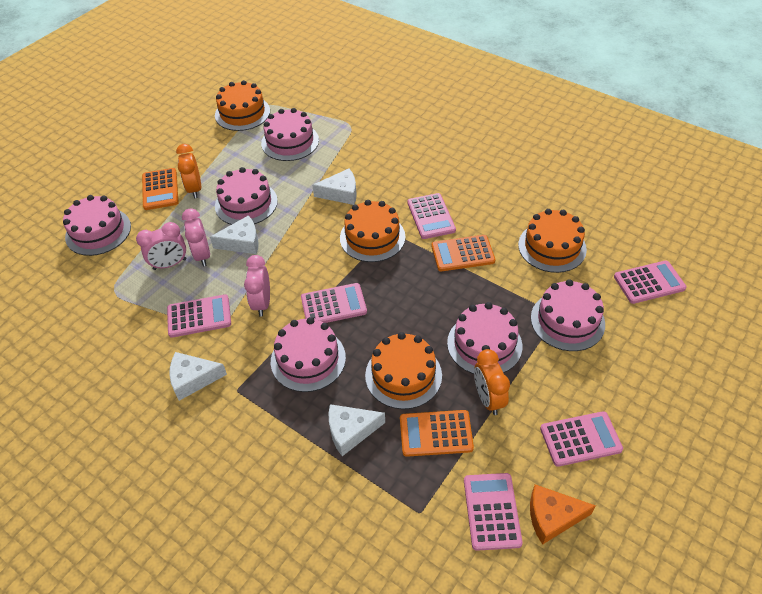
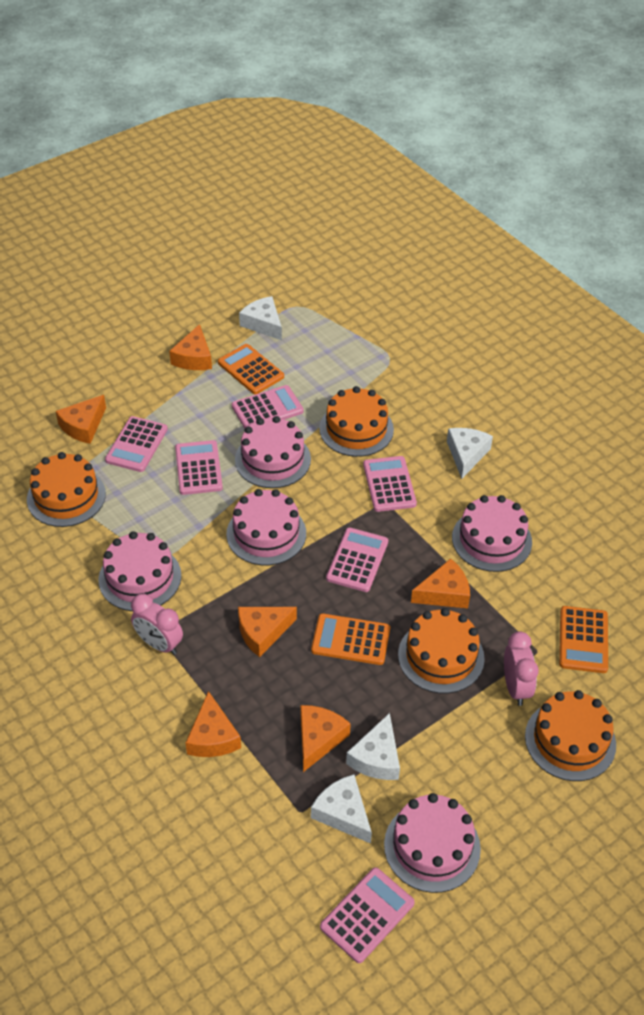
orange cheese: 1 -> 6
orange clock: 2 -> 0
pink cake: 6 -> 5
pink clock: 3 -> 2

